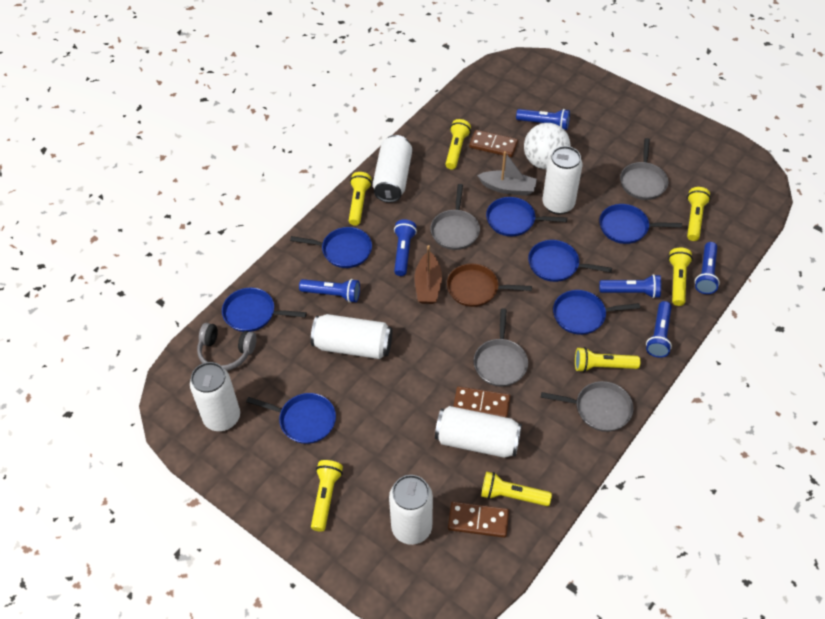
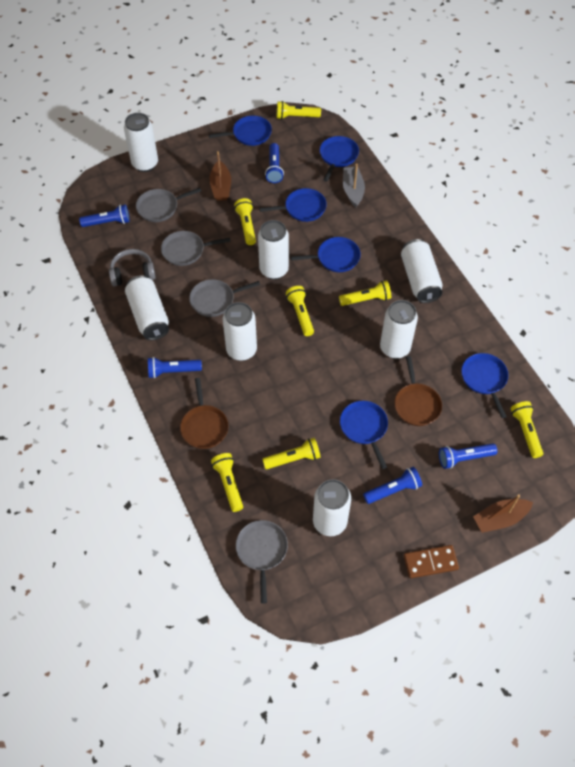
blue flashlight: 6 -> 5
blue pan: 7 -> 6
brown boat: 1 -> 2
brown domino: 3 -> 1
brown pan: 1 -> 2
white ball: 1 -> 0
white can: 6 -> 7

